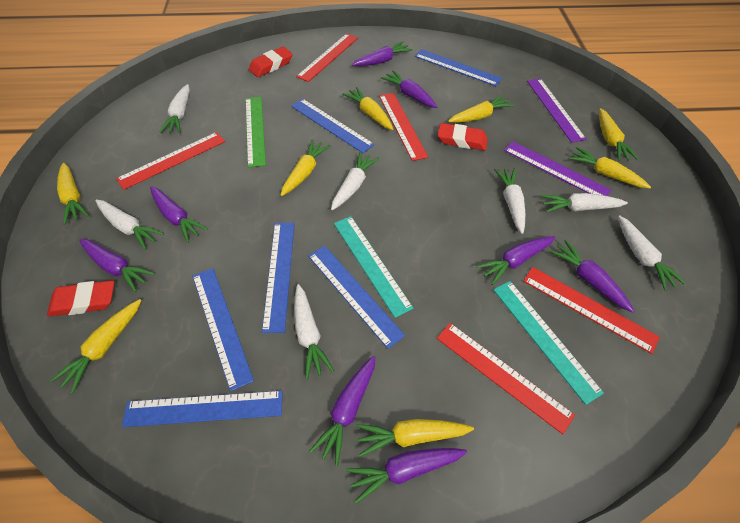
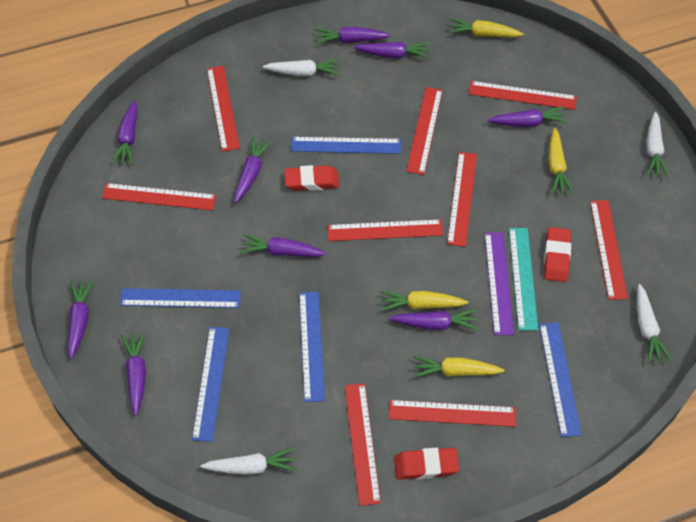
blue ruler: 6 -> 5
green ruler: 1 -> 0
purple carrot: 8 -> 9
purple ruler: 2 -> 1
red ruler: 5 -> 9
turquoise ruler: 2 -> 1
white carrot: 7 -> 4
yellow carrot: 8 -> 4

